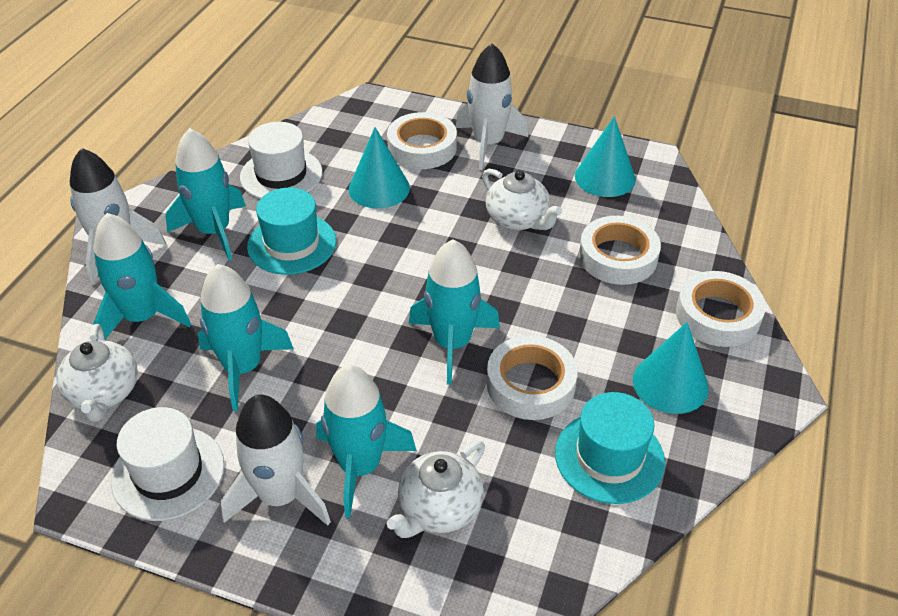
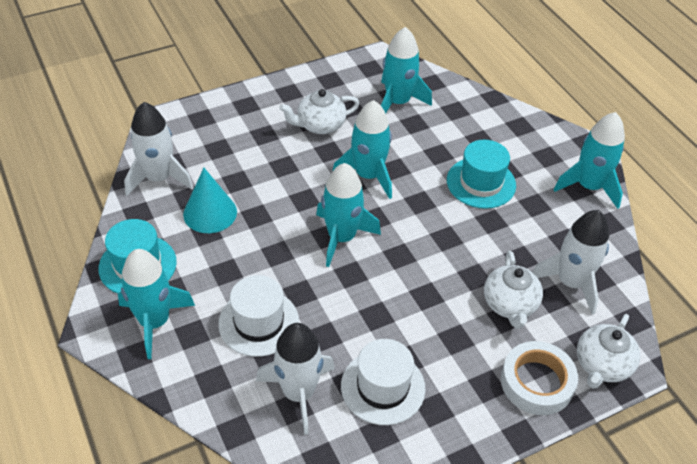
turquoise cone: 3 -> 1
white tape: 4 -> 1

